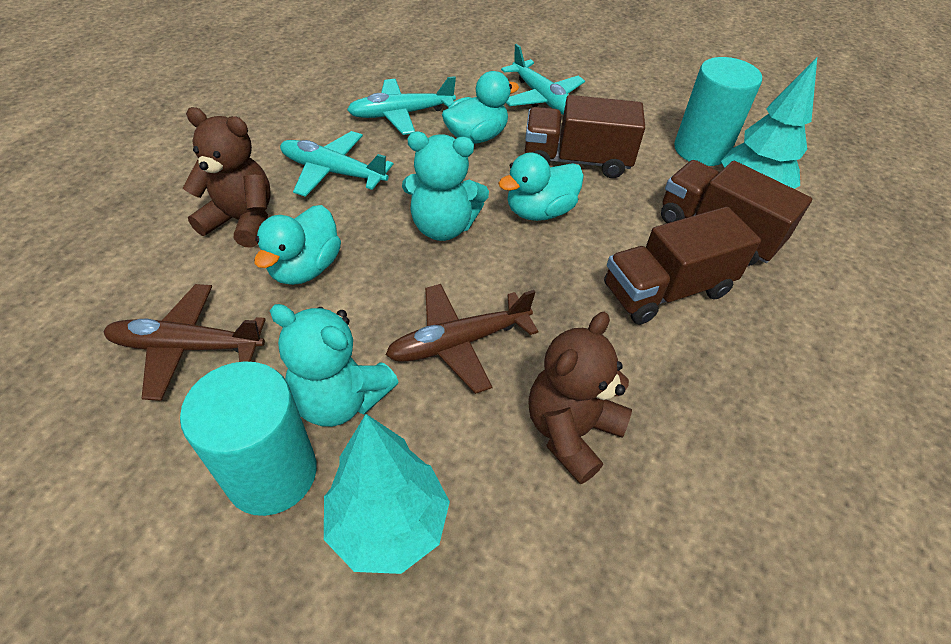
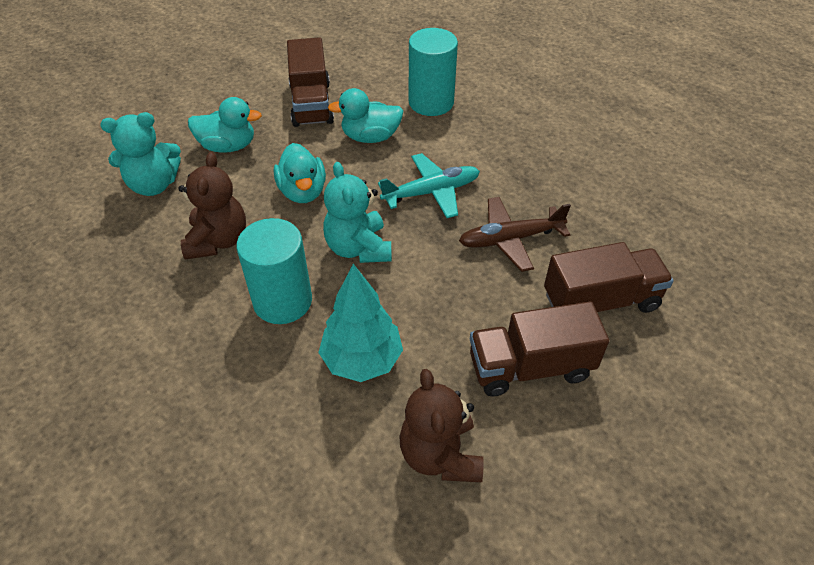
brown plane: 2 -> 1
turquoise plane: 3 -> 1
turquoise tree: 2 -> 1

